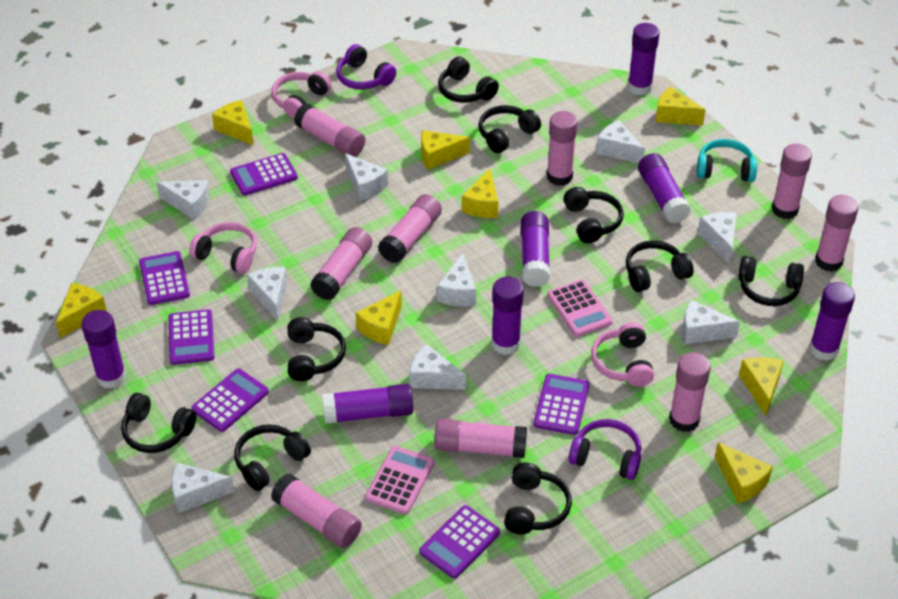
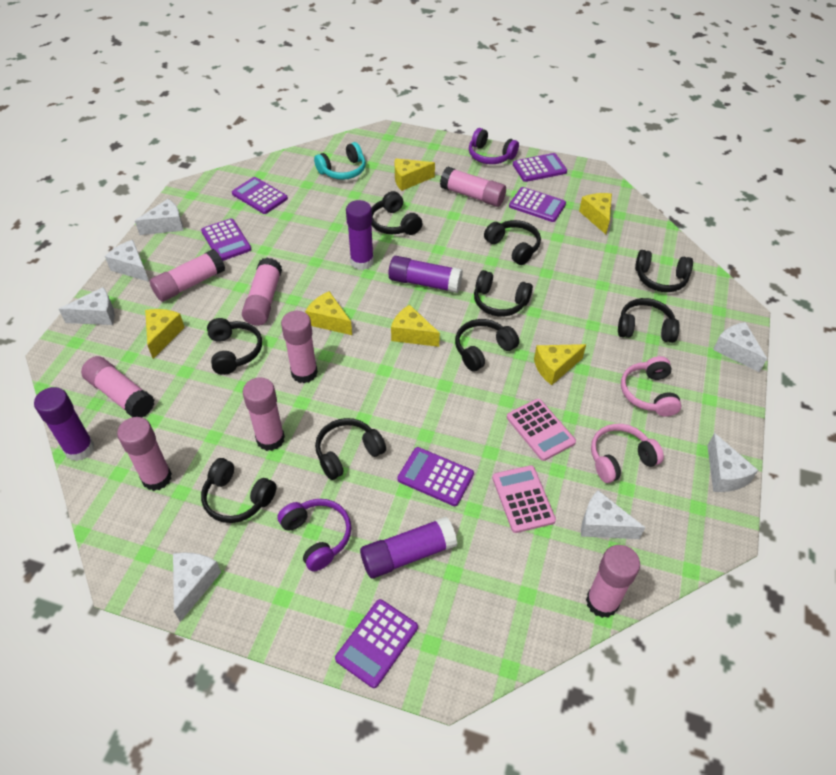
pink glue stick: 9 -> 8
pink headphones: 3 -> 2
purple glue stick: 7 -> 4
white cheese: 9 -> 7
yellow cheese: 8 -> 6

